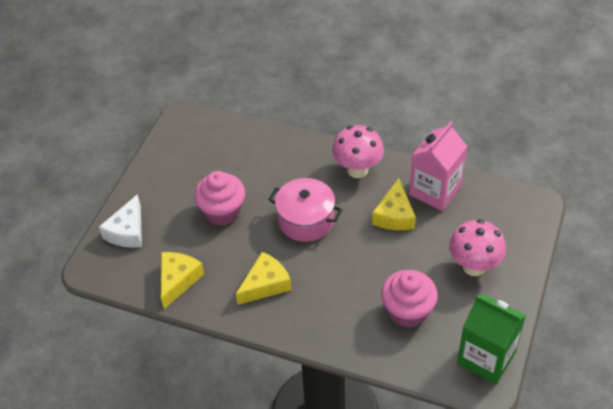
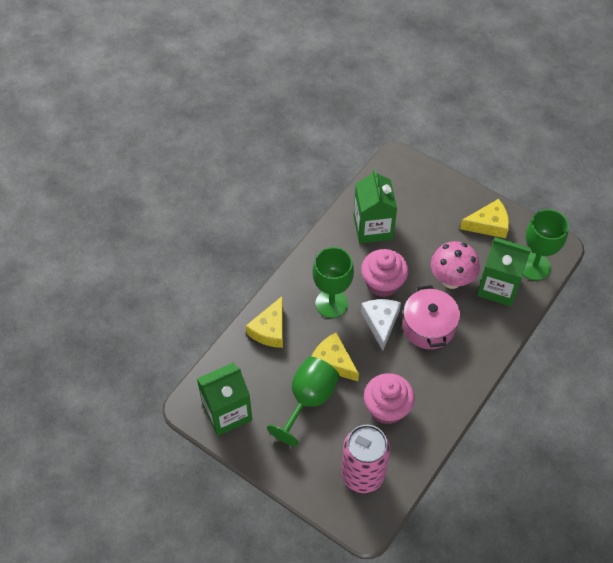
green carton: 1 -> 3
green goblet: 0 -> 3
pink can: 0 -> 1
pink carton: 1 -> 0
pink mushroom: 2 -> 1

